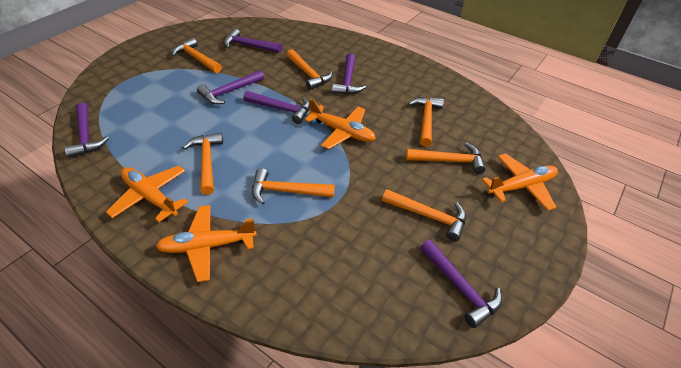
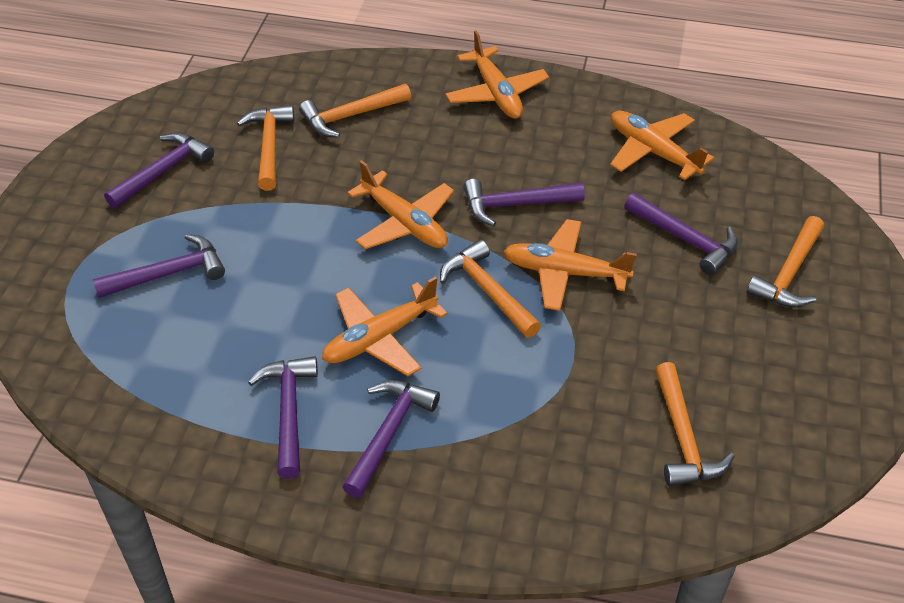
orange hammer: 7 -> 5
orange plane: 4 -> 5

